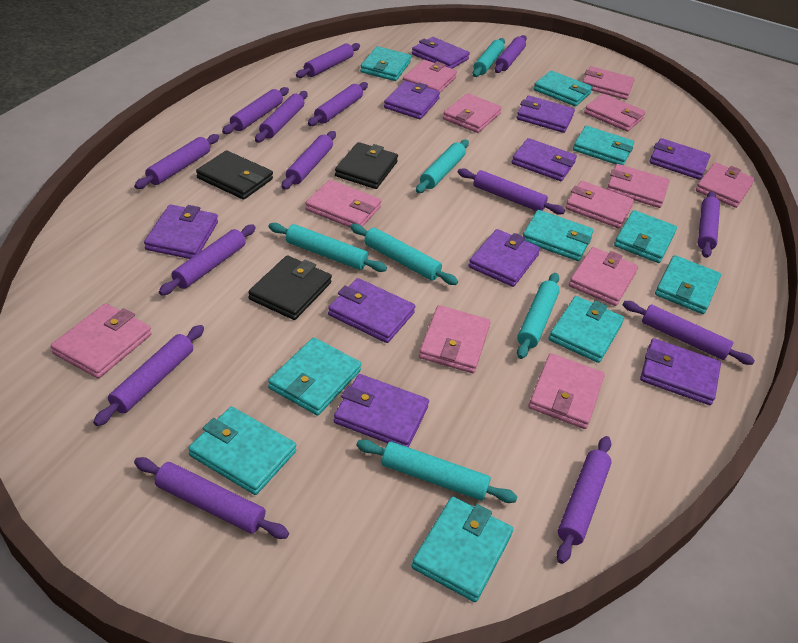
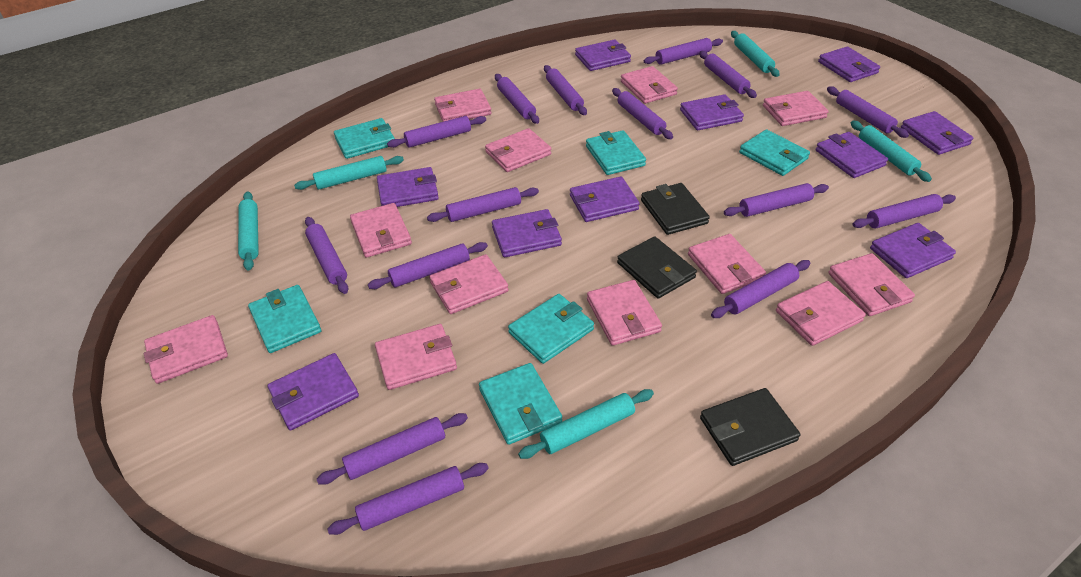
purple rolling pin: 14 -> 15
turquoise rolling pin: 6 -> 5
turquoise wallet: 10 -> 6

